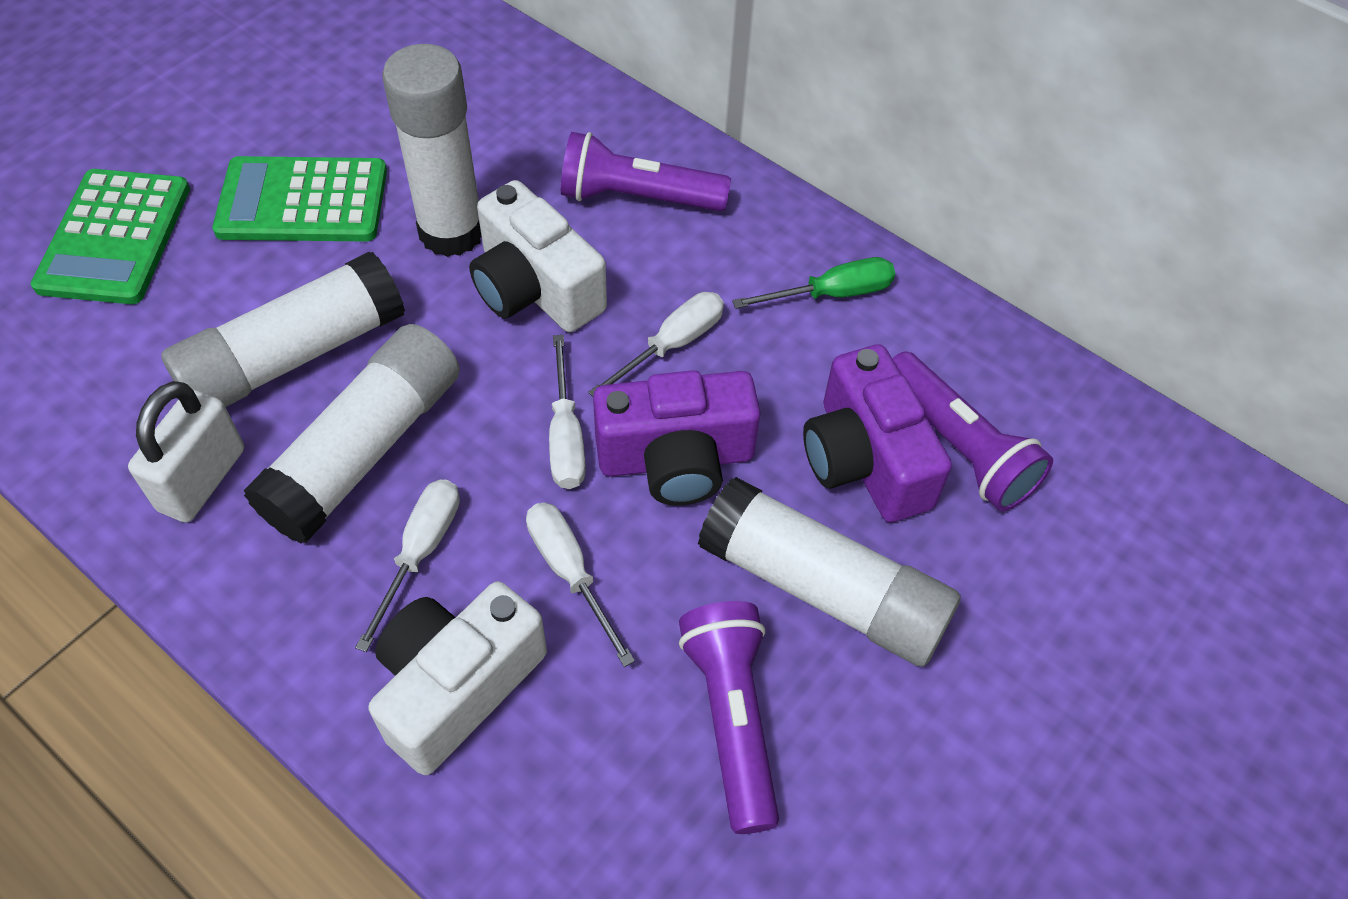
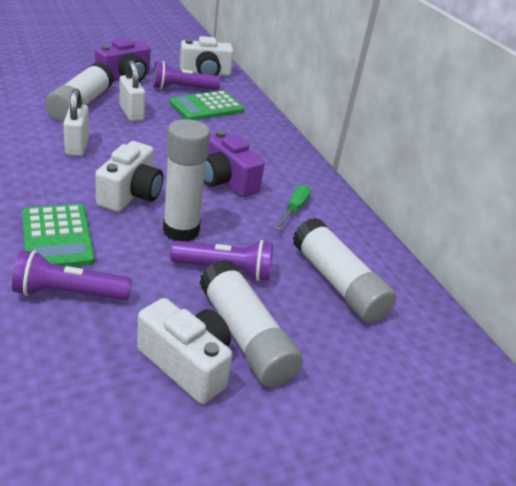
white camera: 2 -> 3
white padlock: 1 -> 2
white screwdriver: 4 -> 0

